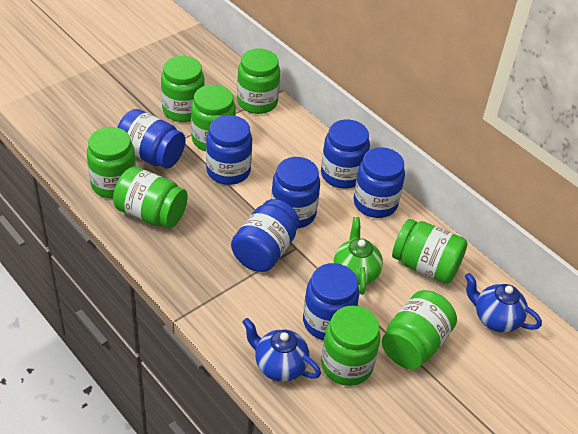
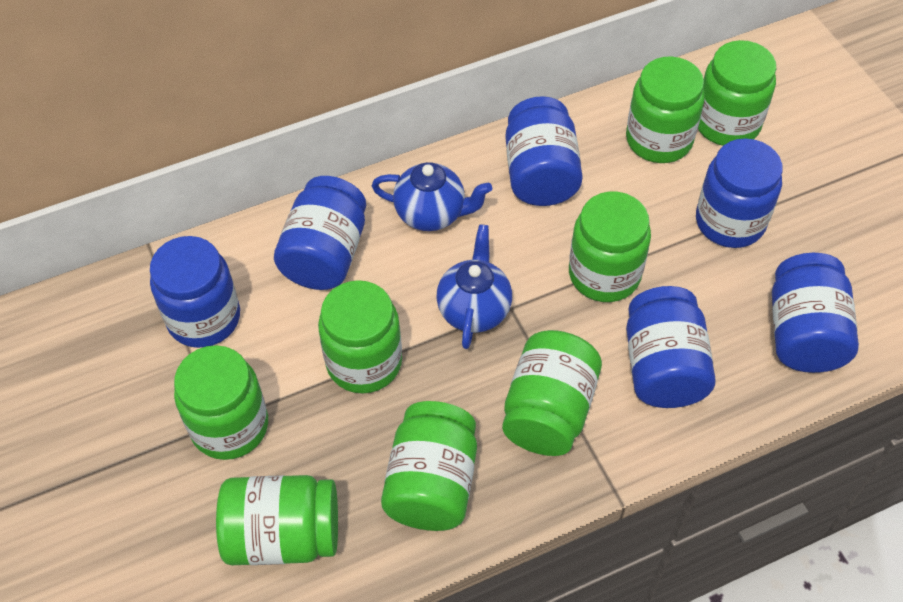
blue jar: 7 -> 6
green teapot: 1 -> 0

